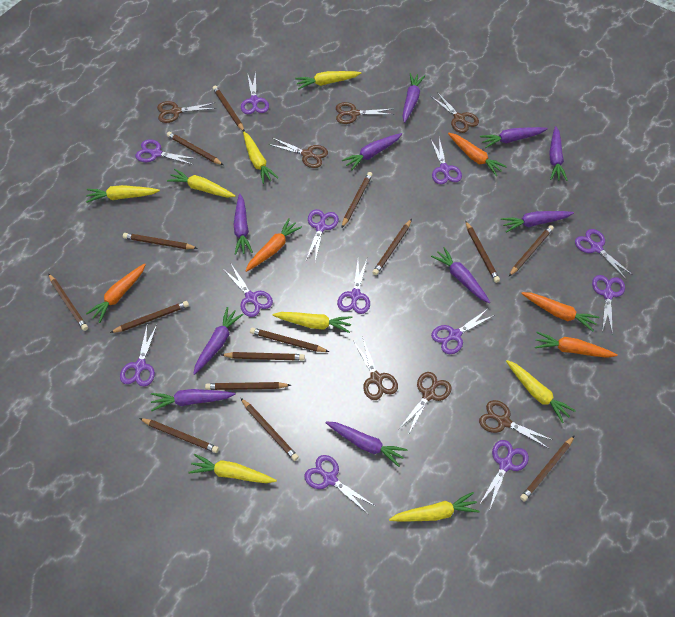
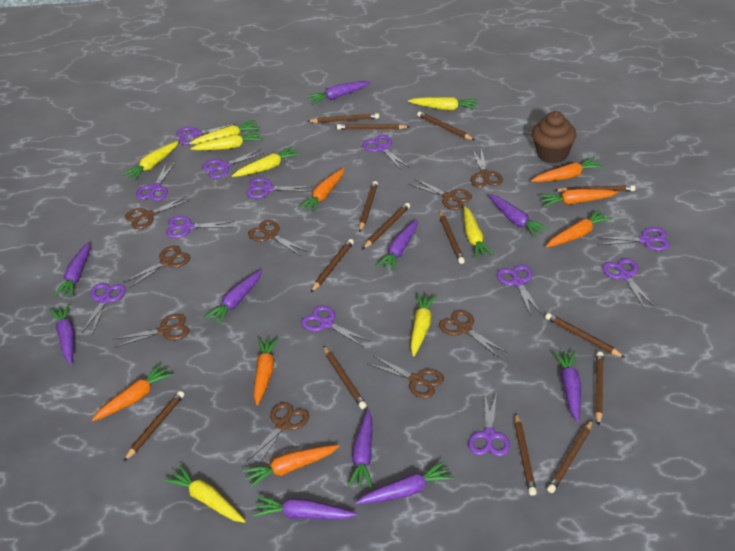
brown cupcake: 0 -> 1
brown pencil: 15 -> 14
brown scissors: 7 -> 9
orange carrot: 5 -> 7

